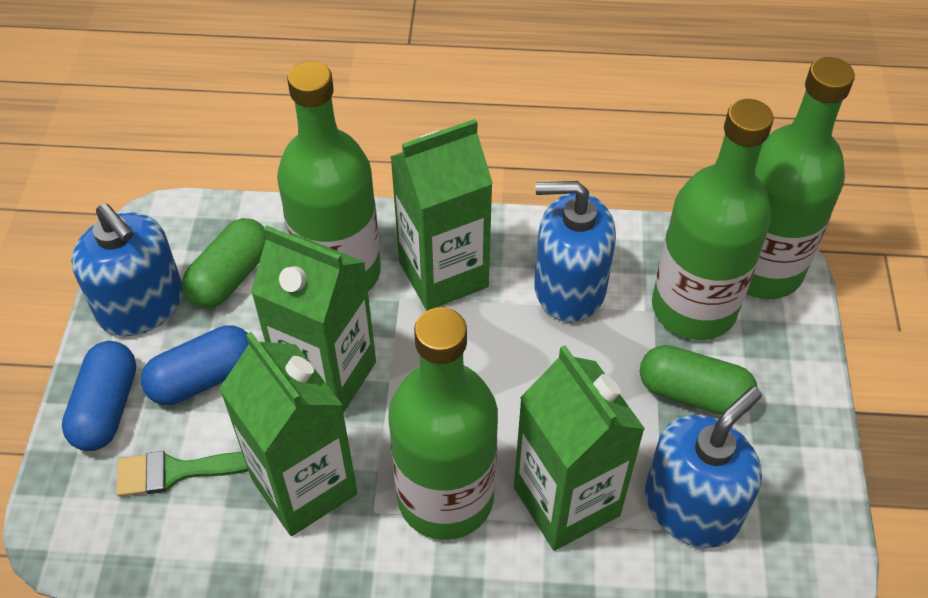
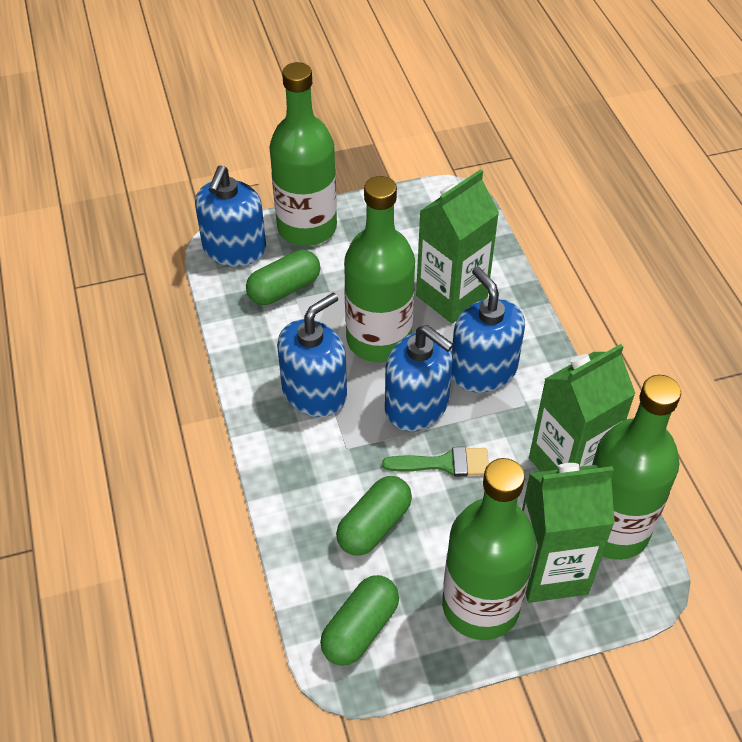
blue capsule: 2 -> 0
blue soap dispenser: 3 -> 4
green capsule: 2 -> 3
green carton: 4 -> 3

